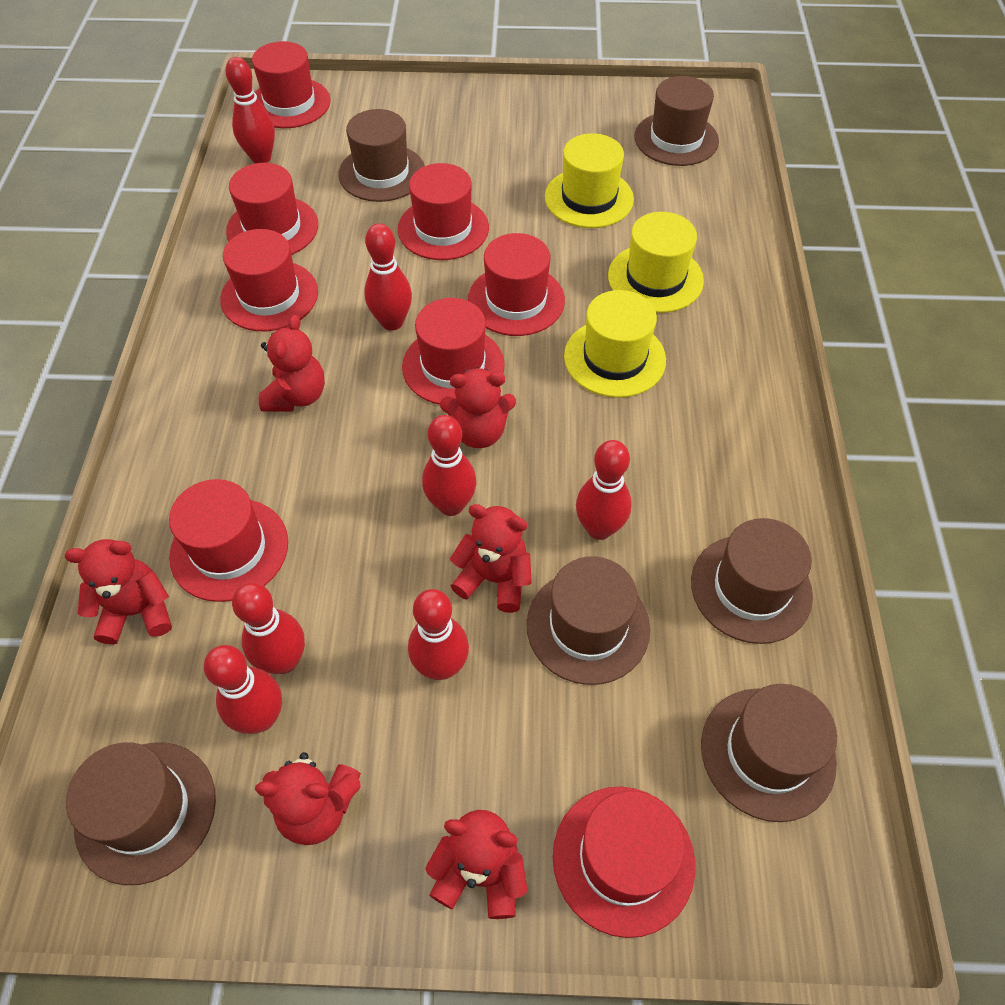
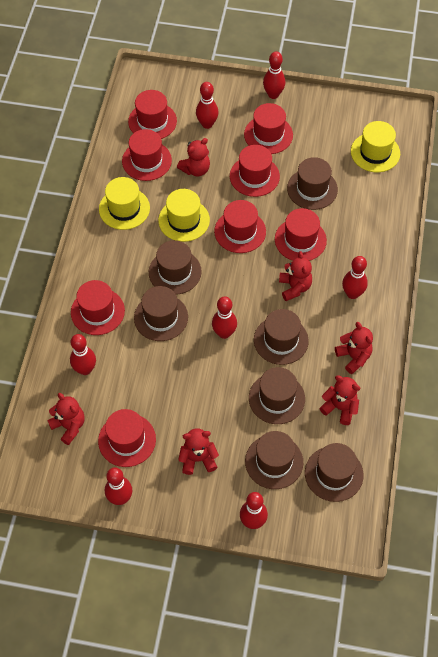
brown hat: 6 -> 7

